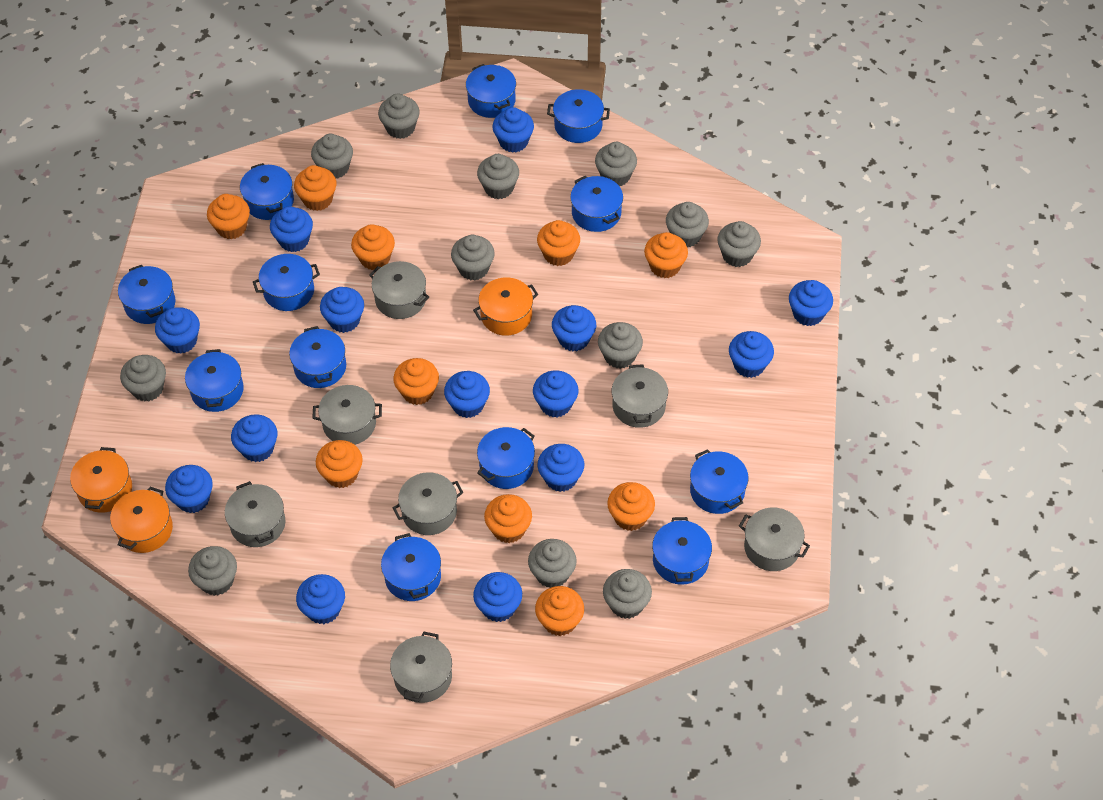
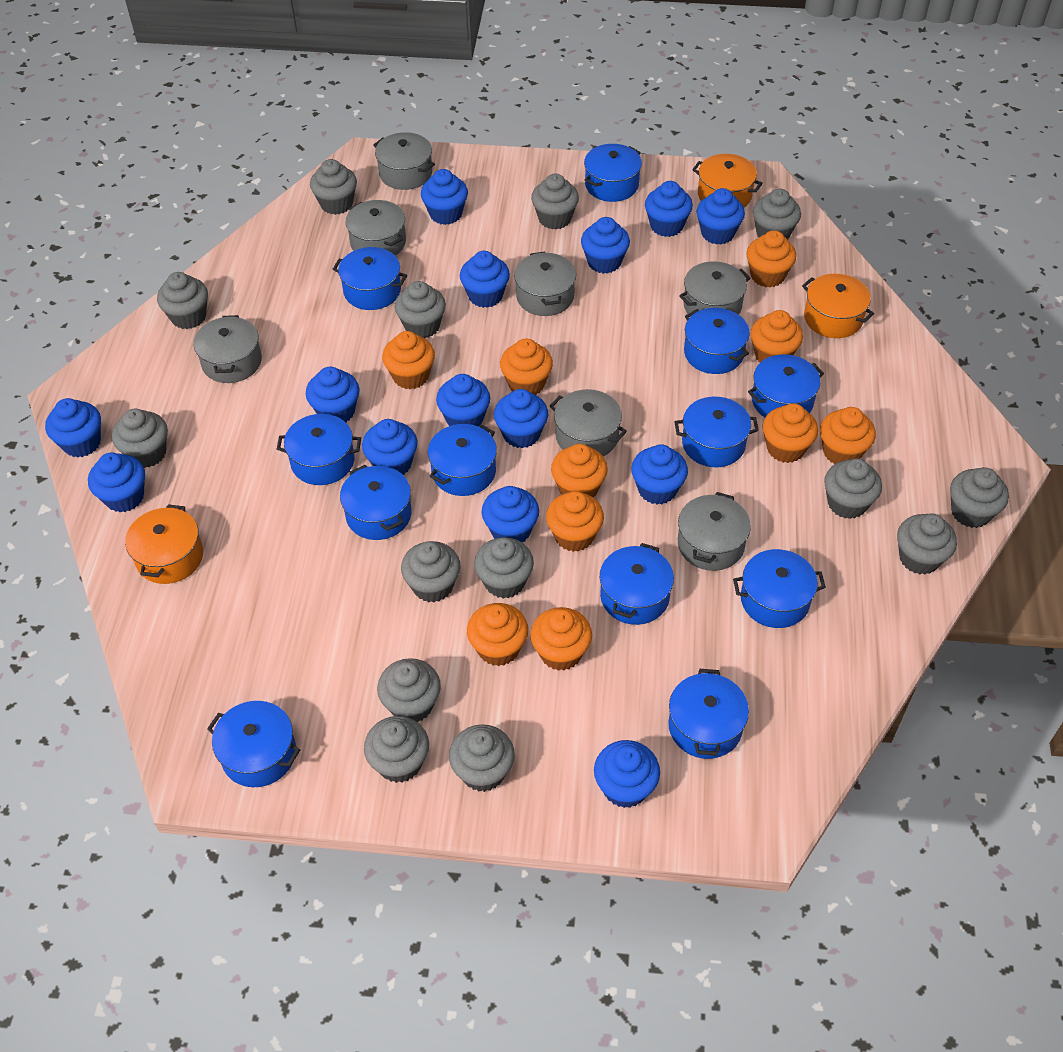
grey cupcake: 12 -> 14

